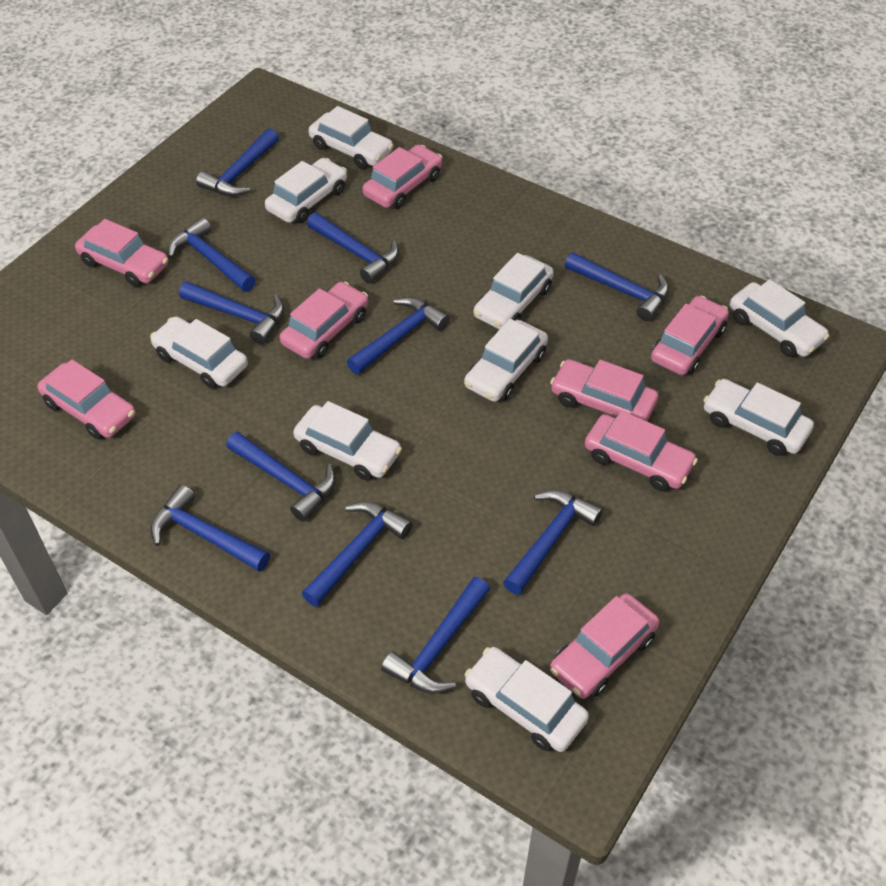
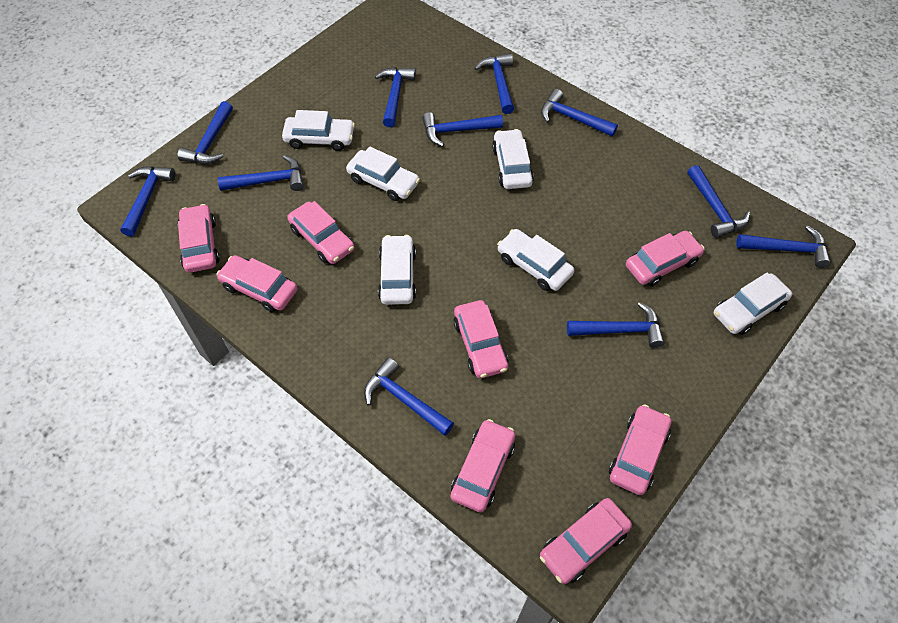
white car: 9 -> 6

